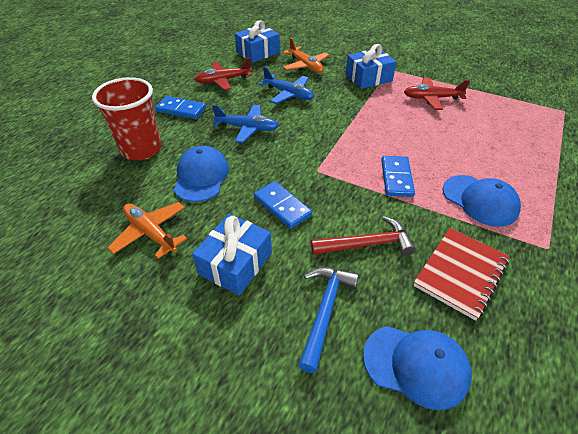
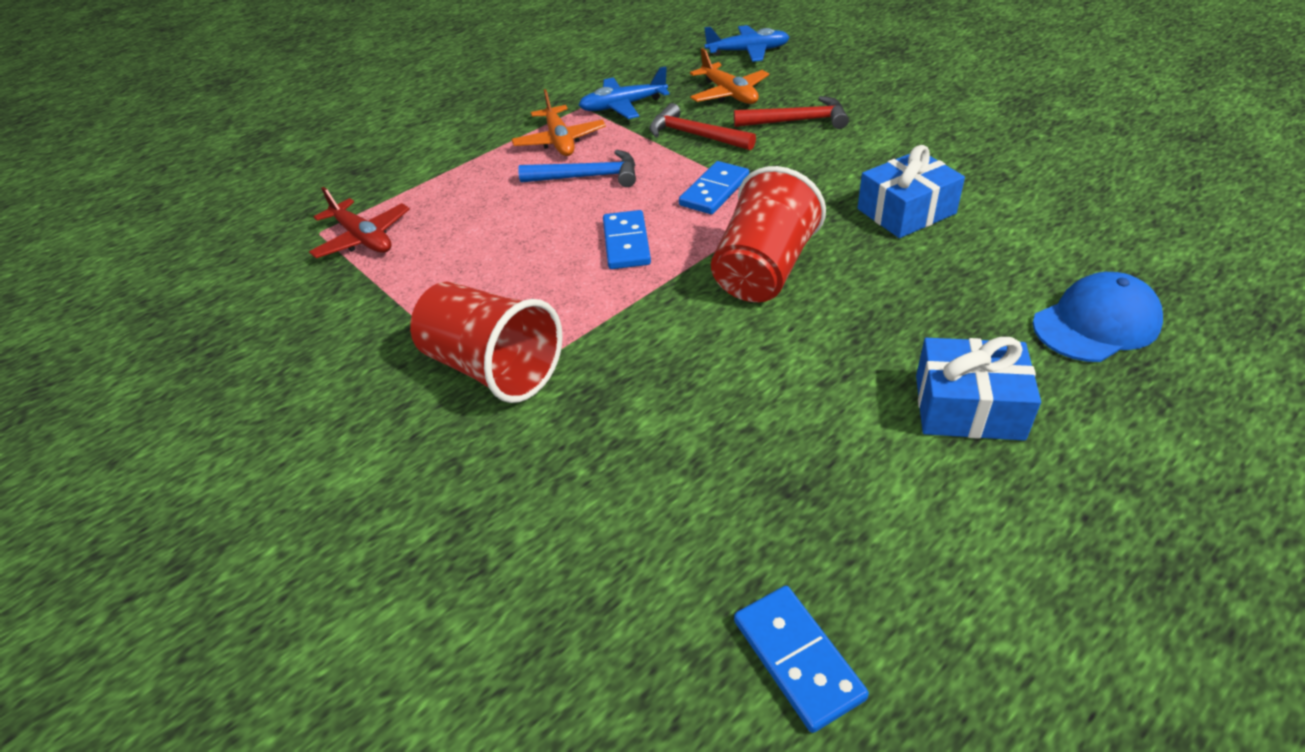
blue cap: 3 -> 1
blue gift: 3 -> 2
red cup: 1 -> 2
red hammer: 1 -> 2
red notebook: 1 -> 0
red plane: 2 -> 1

